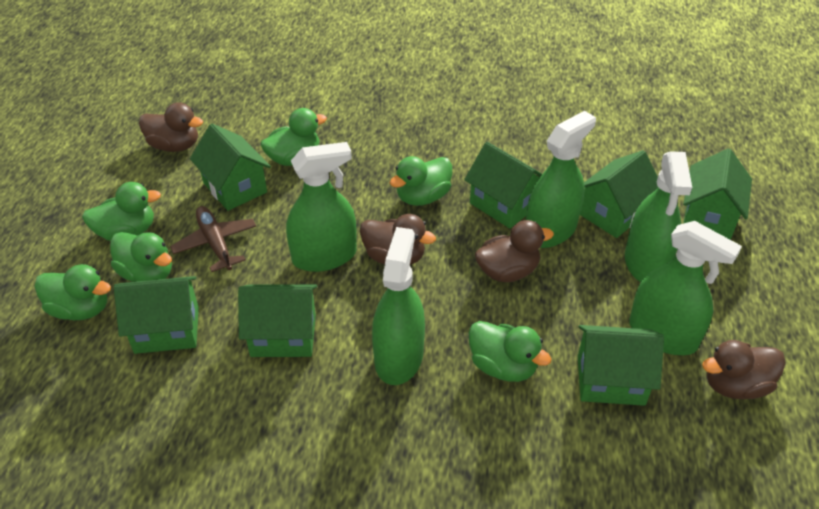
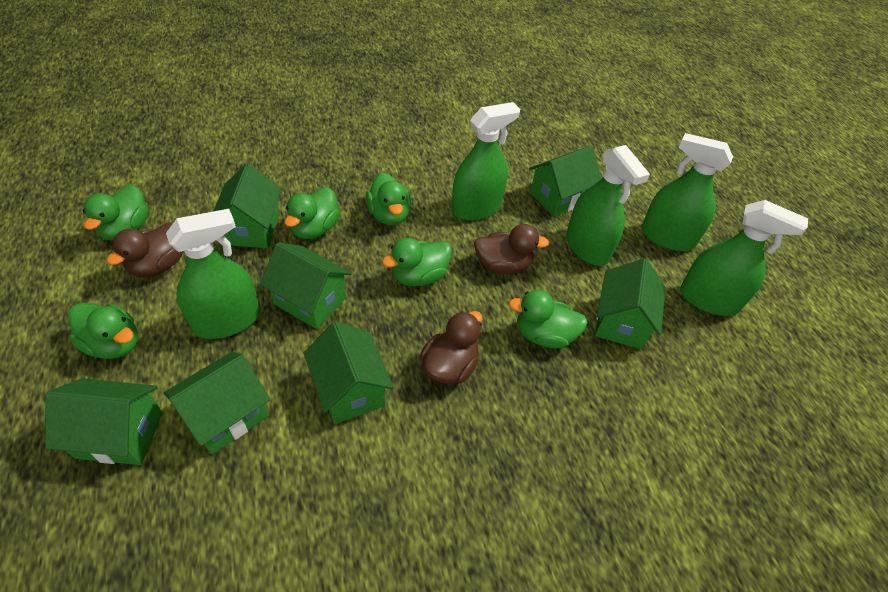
brown duck: 4 -> 3
brown plane: 1 -> 0

